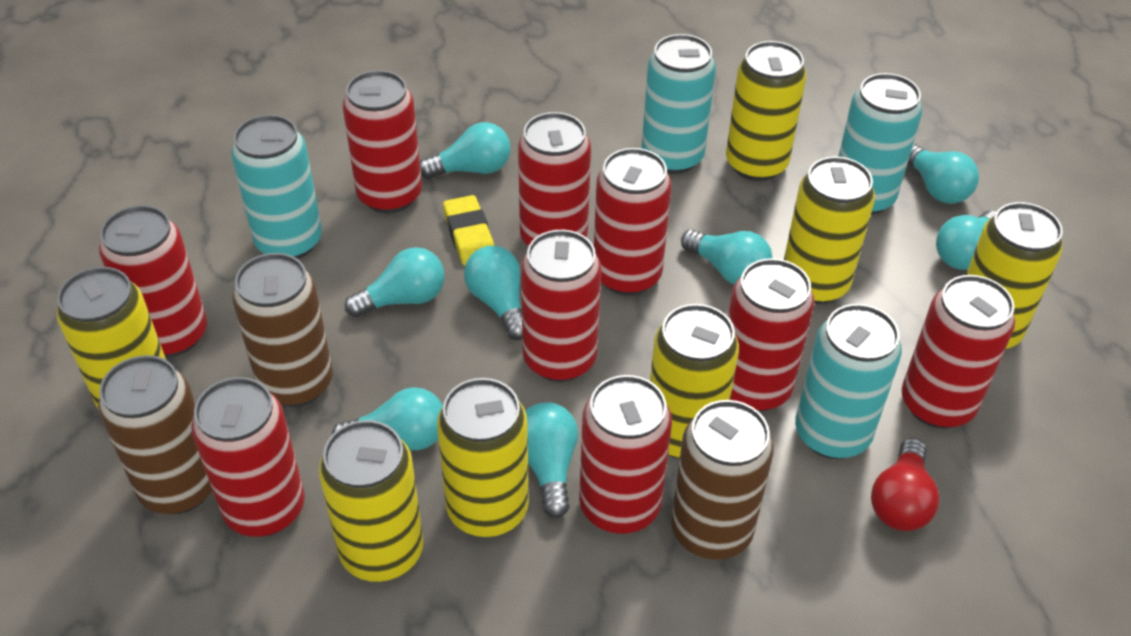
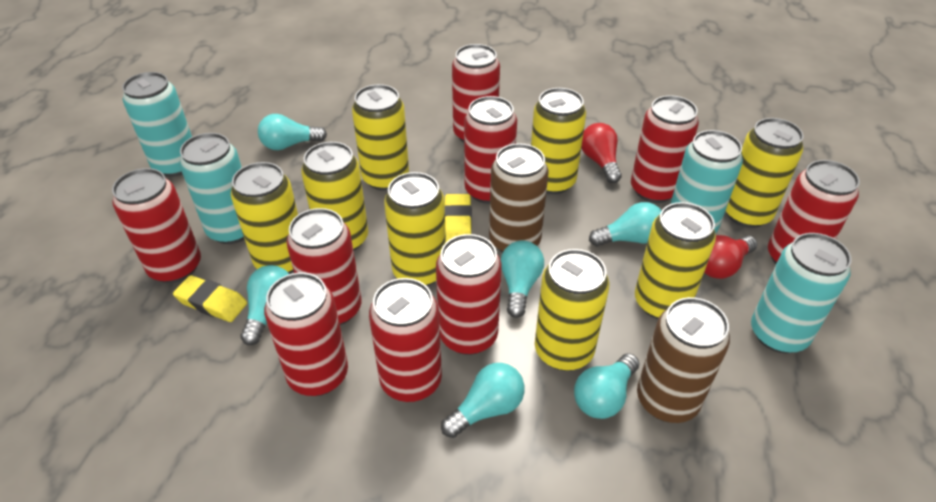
brown can: 3 -> 2
red light bulb: 1 -> 2
turquoise light bulb: 8 -> 6
yellow can: 7 -> 8
yellow eraser: 1 -> 2

